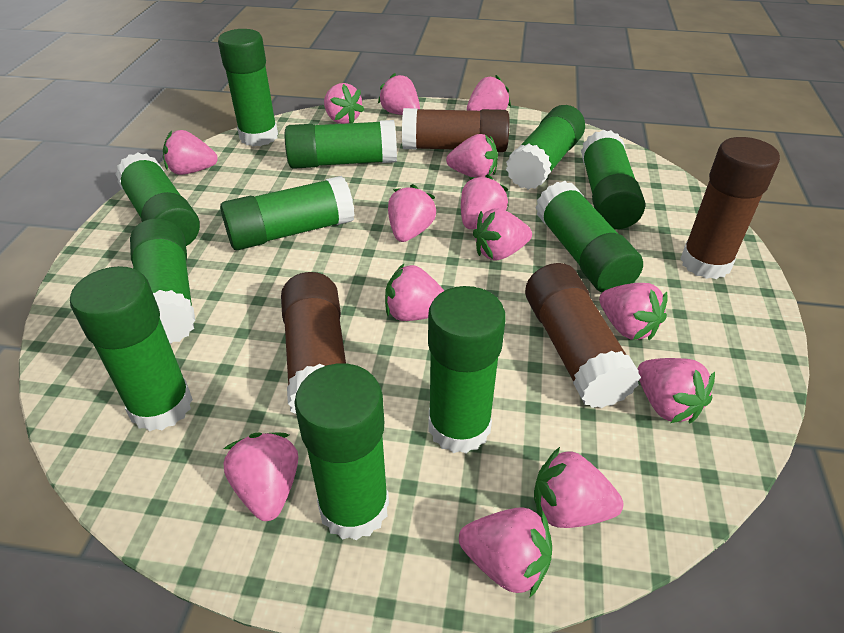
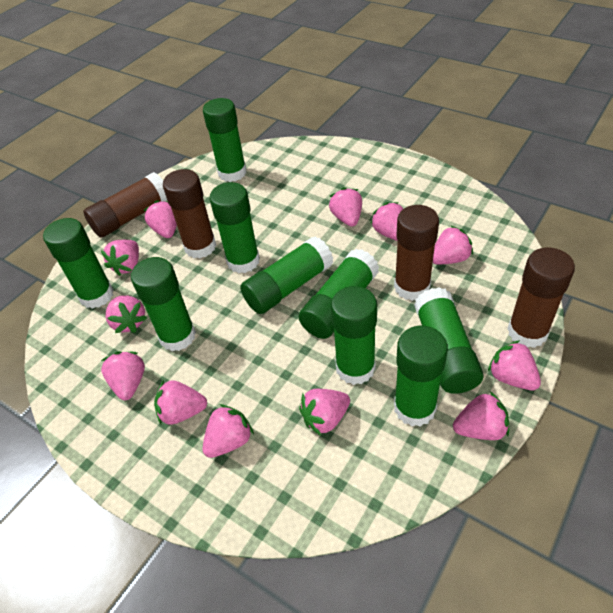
green glue stick: 11 -> 9
pink strawberry: 14 -> 12

